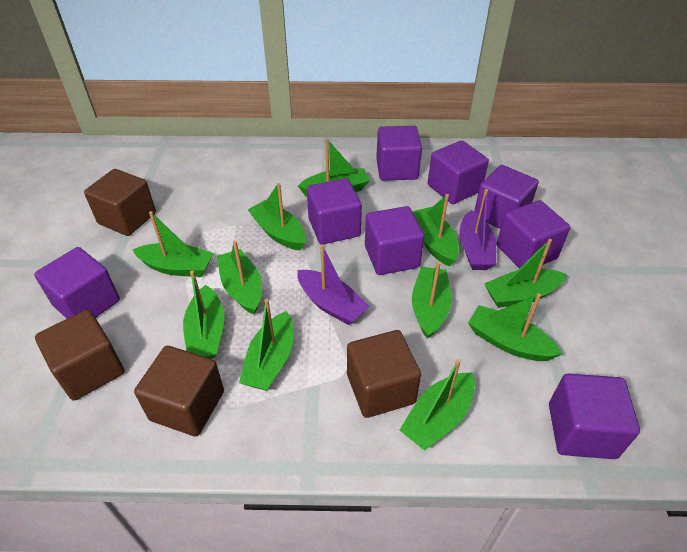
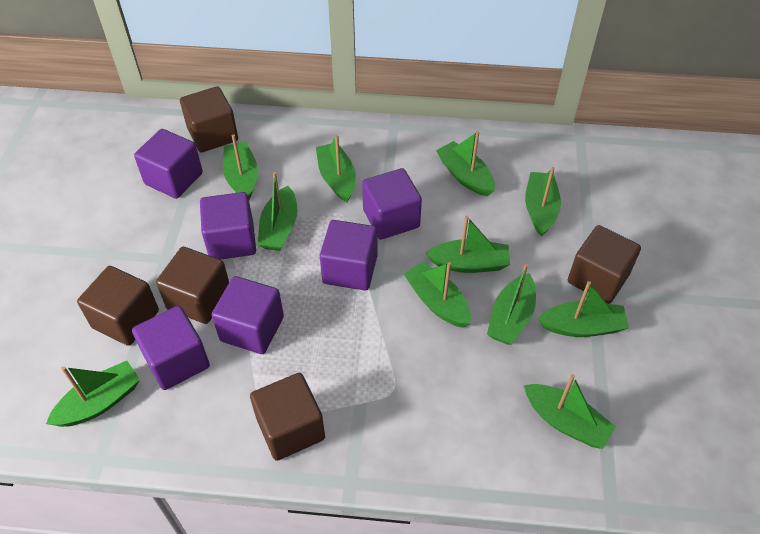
brown cube: 4 -> 5
purple boat: 2 -> 0
purple cube: 8 -> 6

